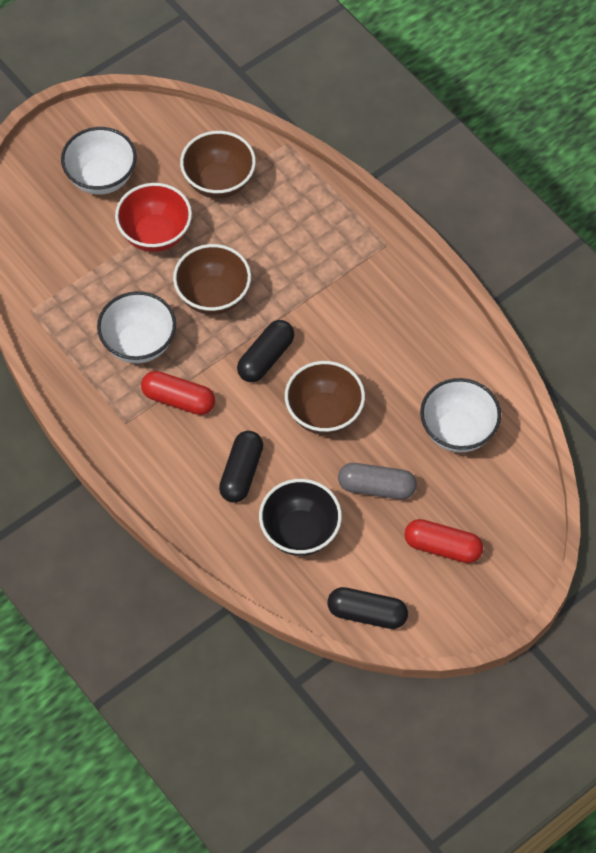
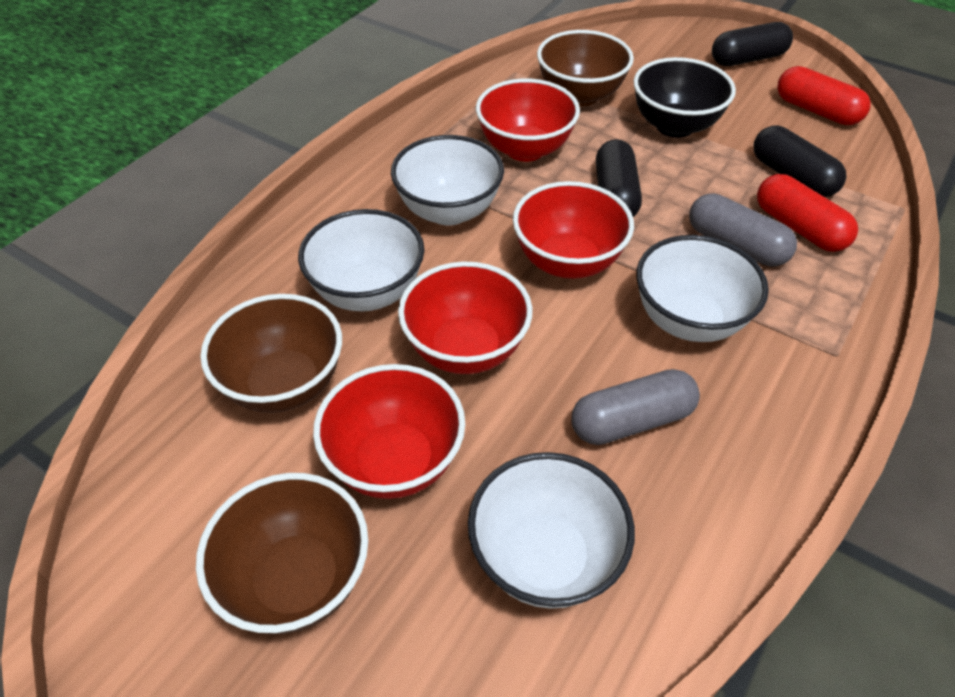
grey capsule: 1 -> 2
red bowl: 1 -> 4
white bowl: 3 -> 4

